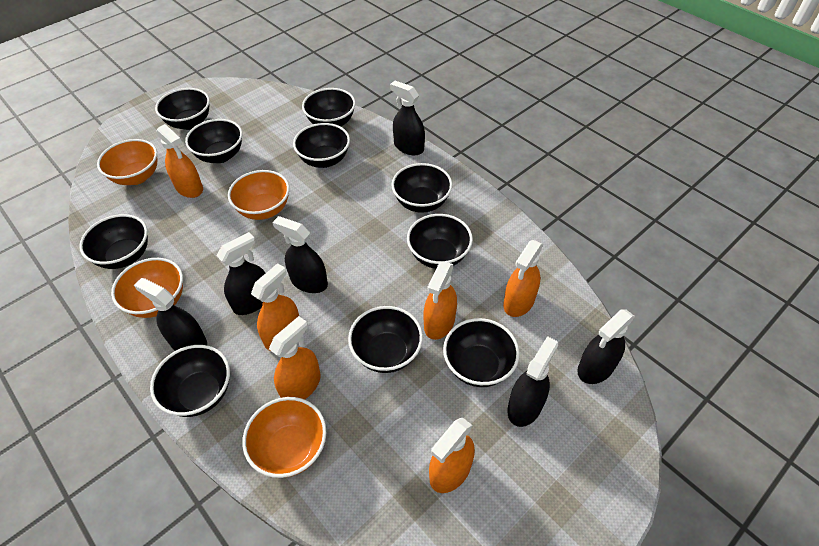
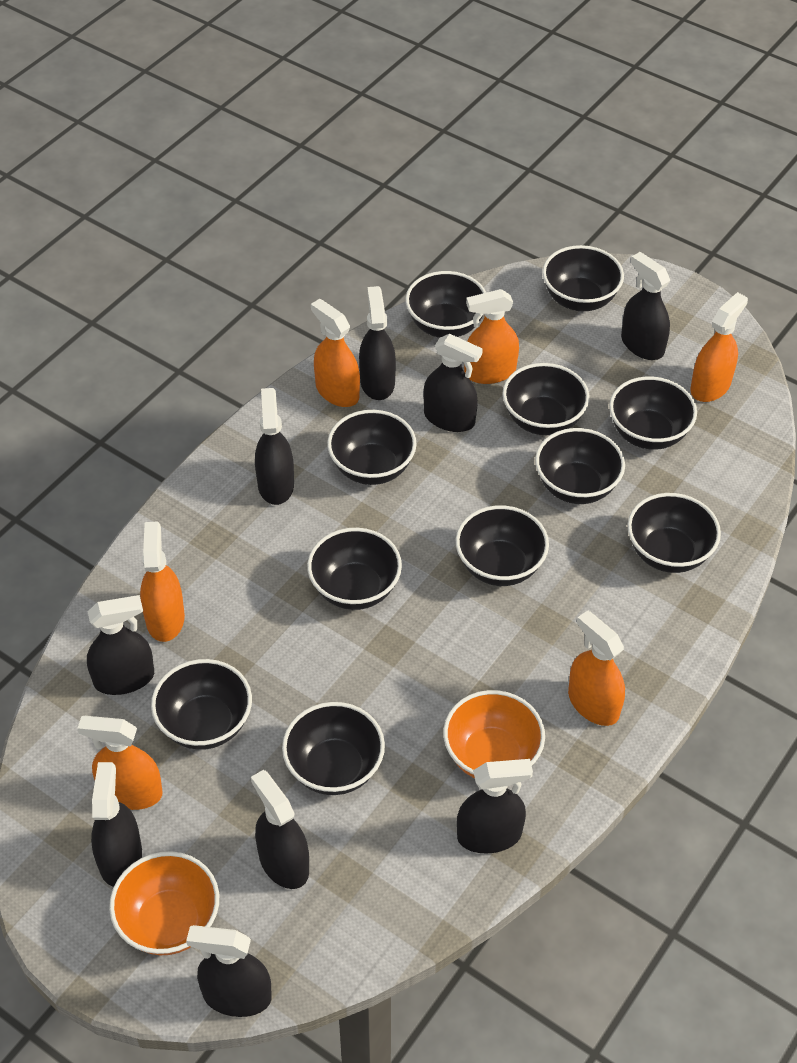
black bowl: 10 -> 11
black spray bottle: 6 -> 9
orange bowl: 4 -> 2

